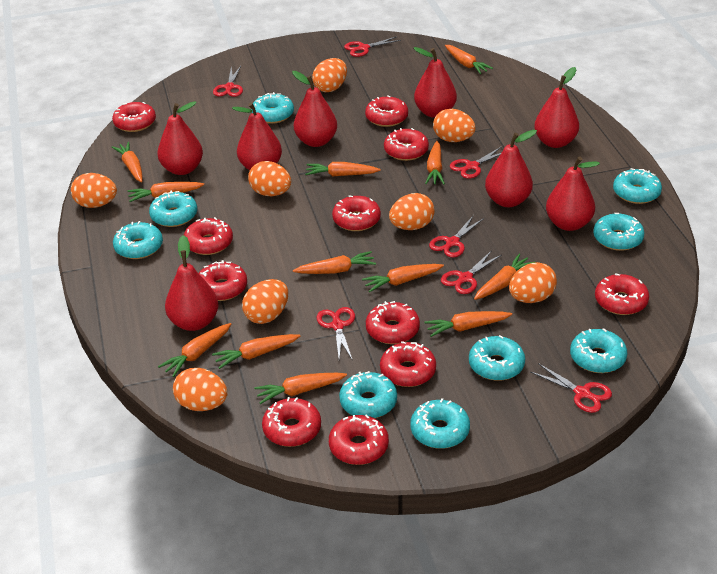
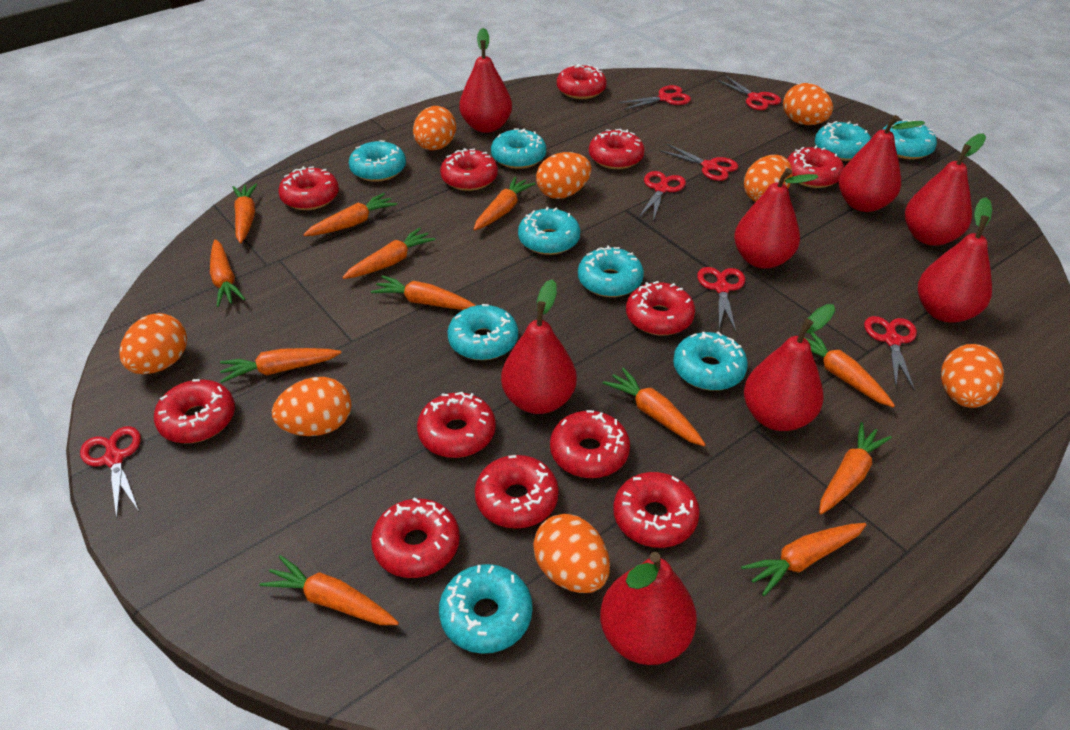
red donut: 11 -> 12

